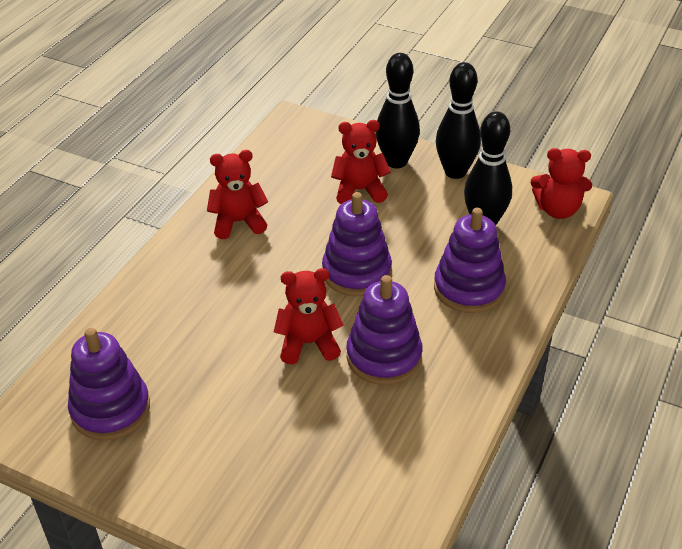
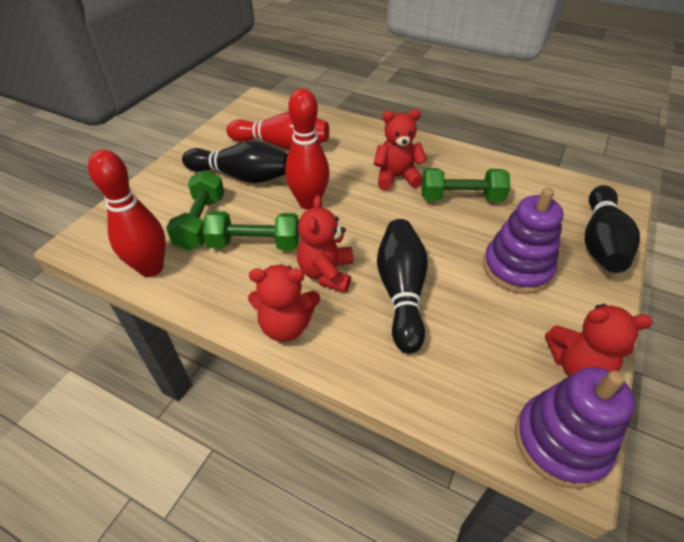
green dumbbell: 0 -> 3
purple stacking toy: 4 -> 2
red bowling pin: 0 -> 3

